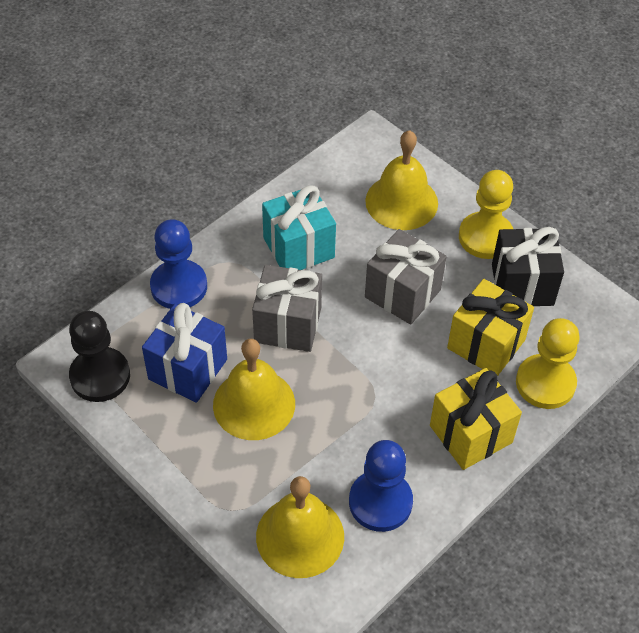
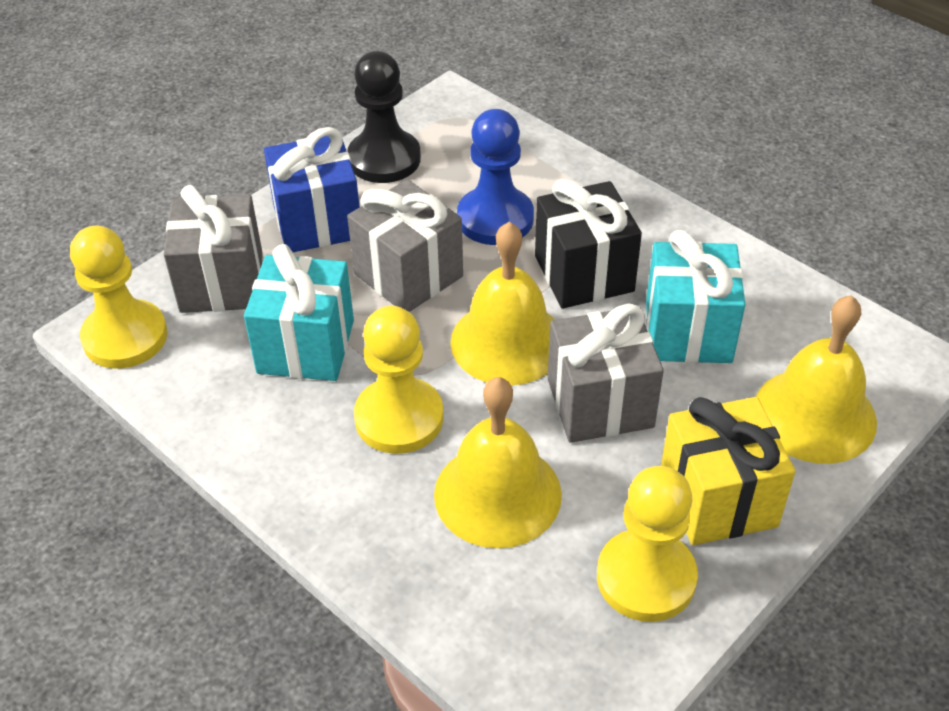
blue pawn: 2 -> 1
grey gift: 2 -> 3
turquoise gift: 1 -> 2
yellow gift: 2 -> 1
yellow pawn: 2 -> 3

